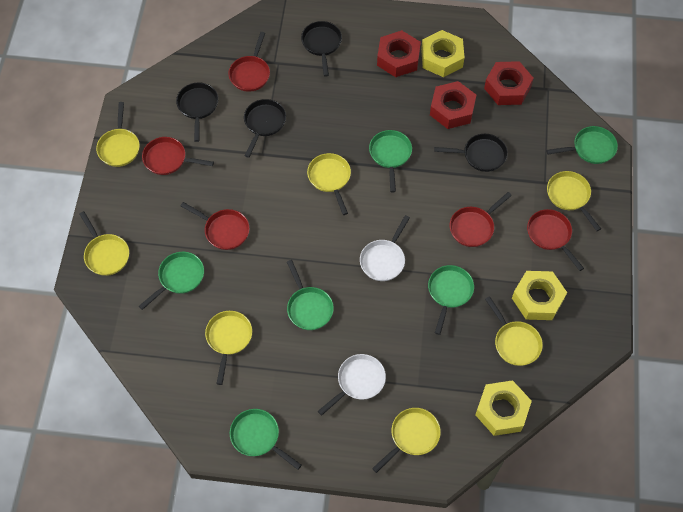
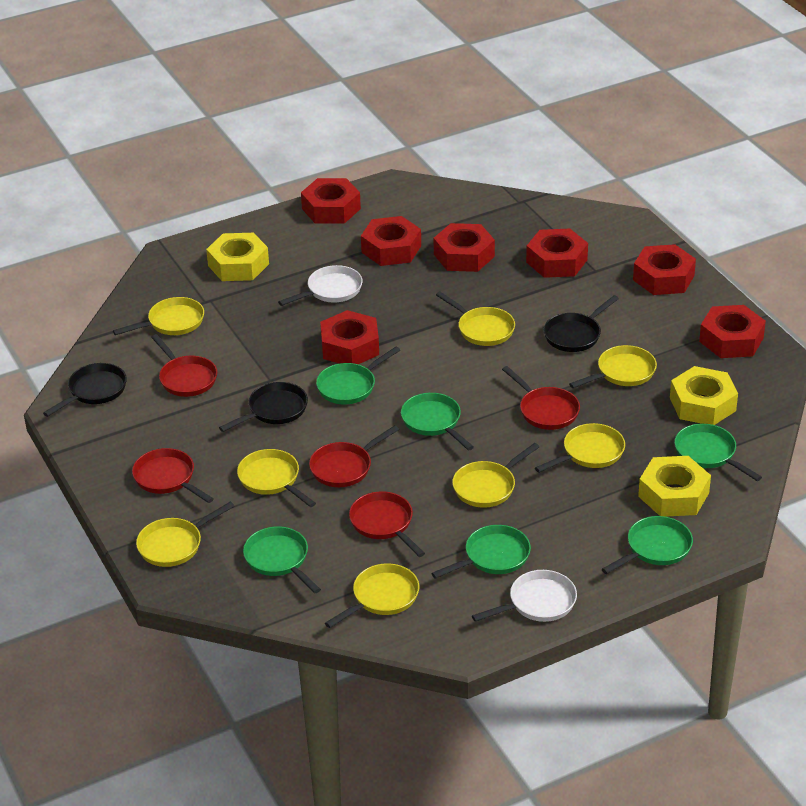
black pan: 4 -> 3
red nut: 3 -> 7
yellow pan: 7 -> 8

